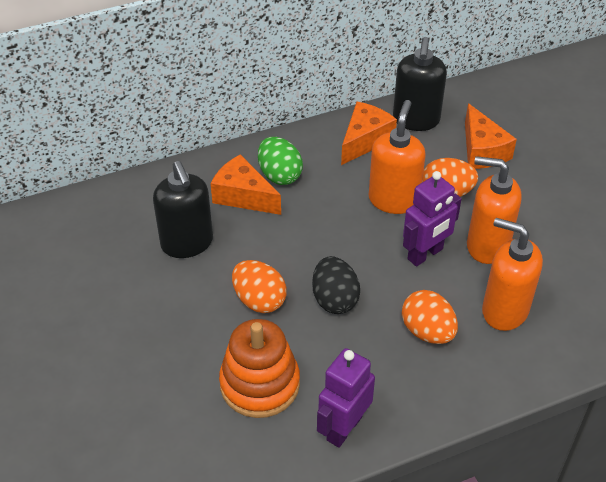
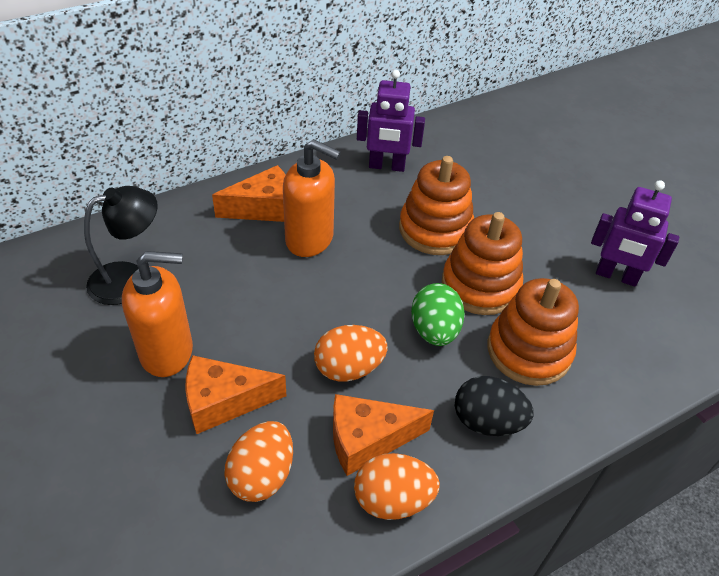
black lamp: 0 -> 1
black soap dispenser: 2 -> 0
orange soap dispenser: 3 -> 2
orange stacking toy: 1 -> 3

